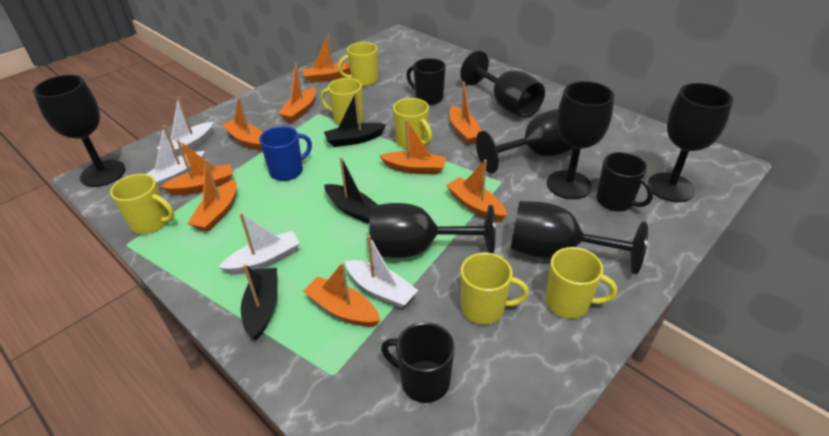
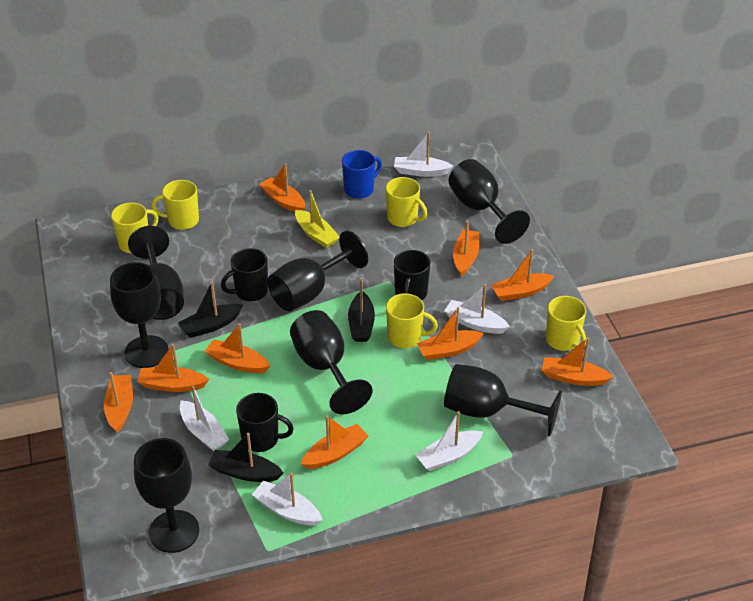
white boat: 4 -> 5
yellow boat: 0 -> 1
yellow mug: 6 -> 5

